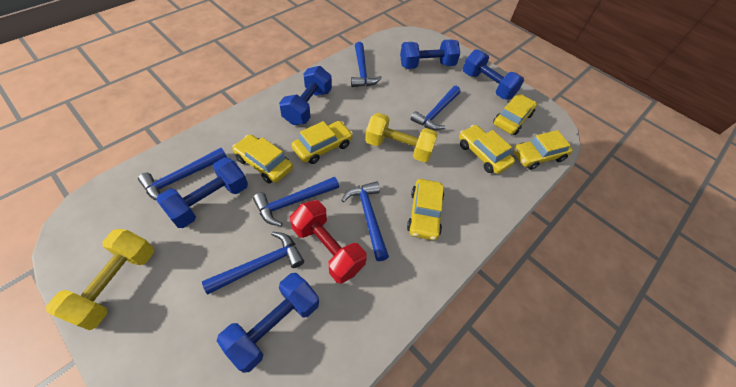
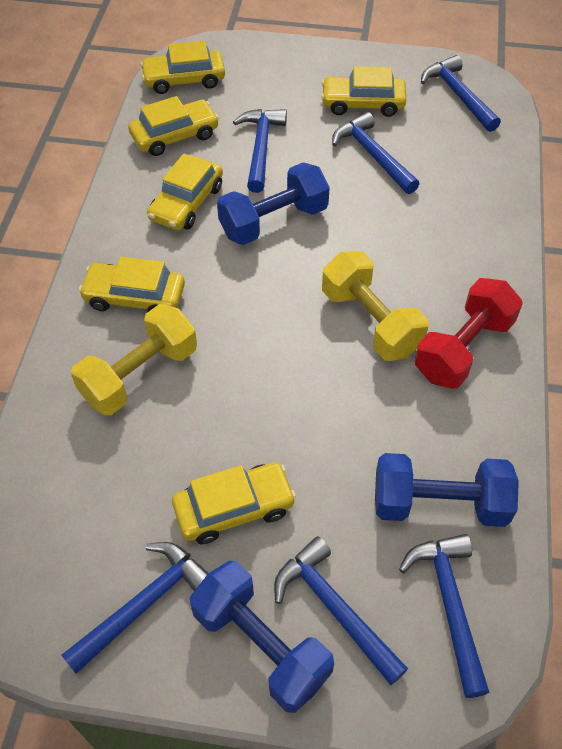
blue dumbbell: 5 -> 3

